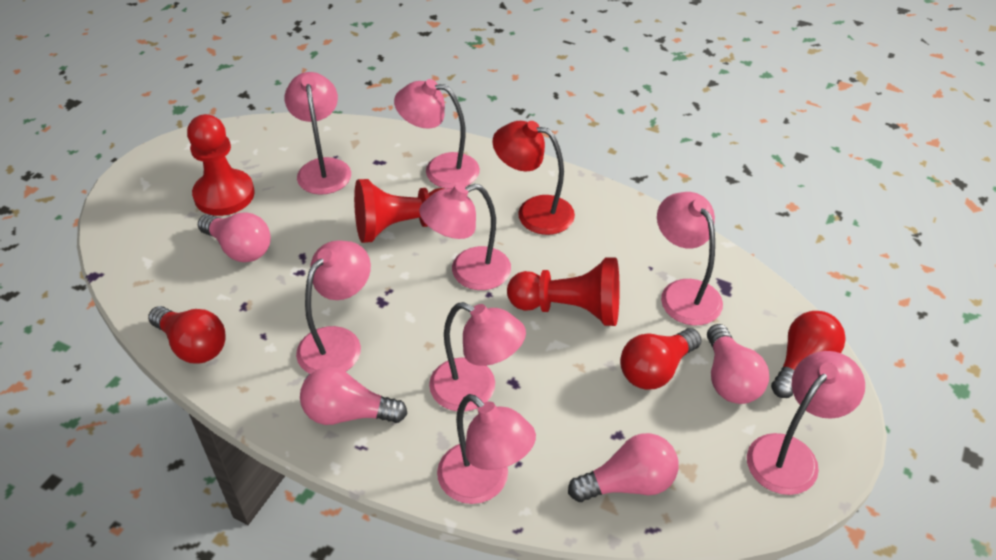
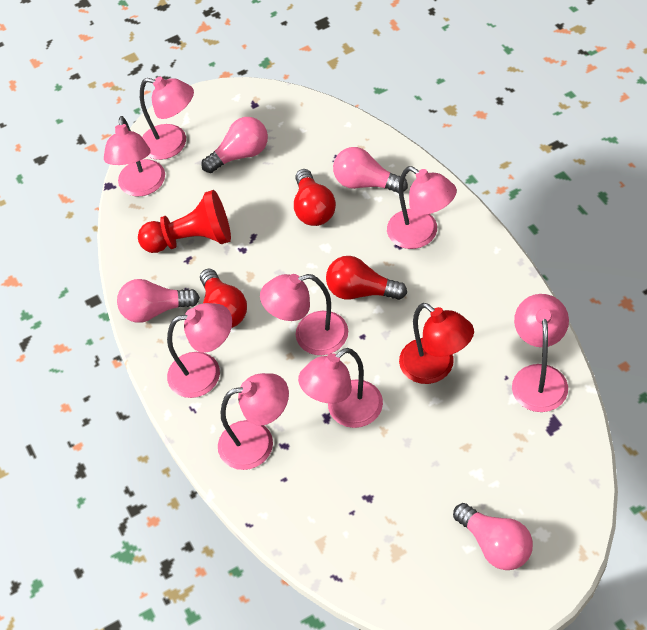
red pawn: 3 -> 1

